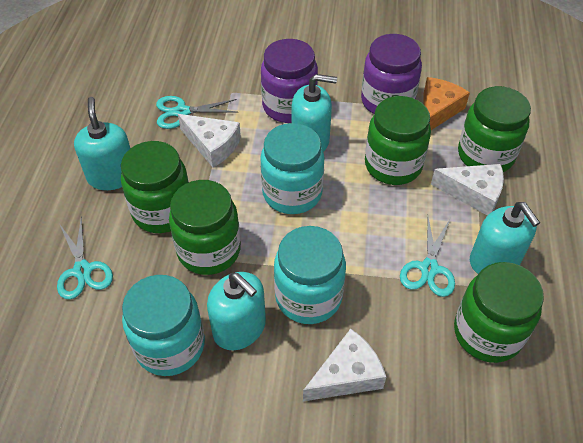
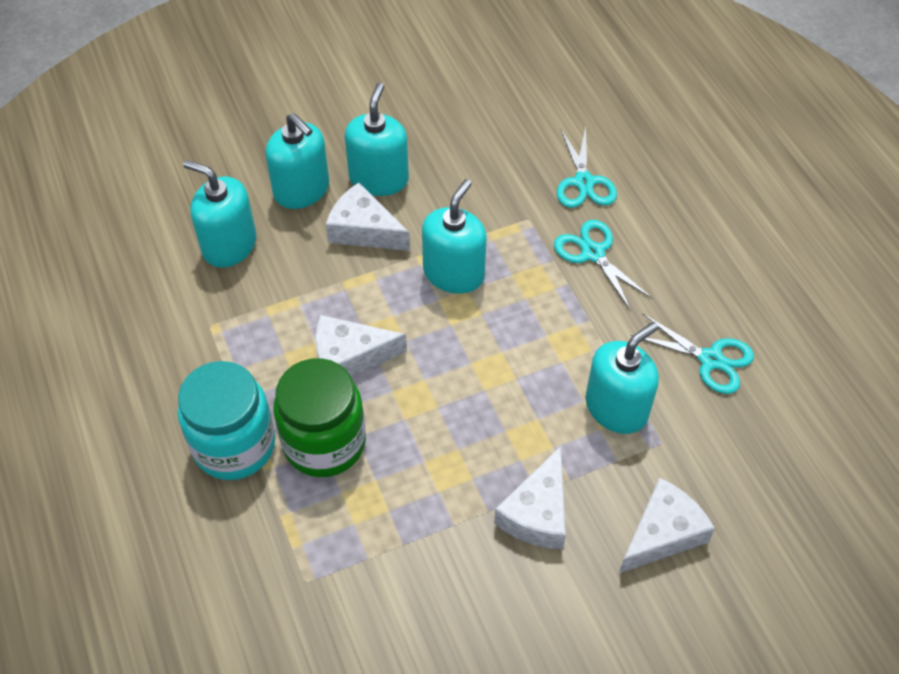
green jar: 5 -> 1
orange cheese: 1 -> 0
purple jar: 2 -> 0
turquoise jar: 3 -> 1
turquoise soap dispenser: 4 -> 5
white cheese: 3 -> 4

